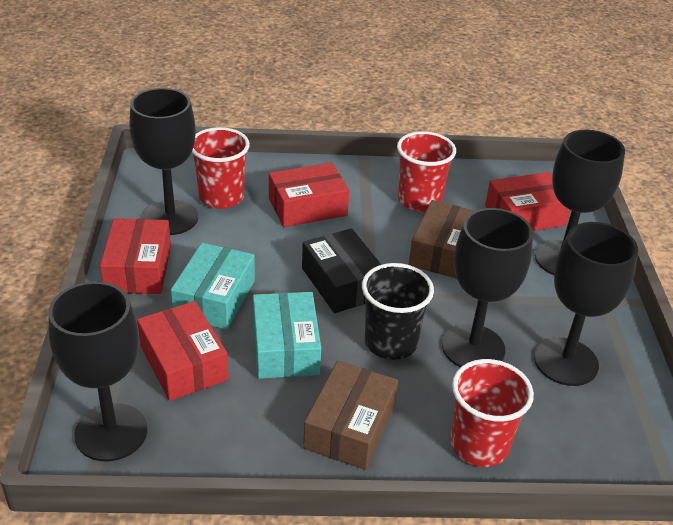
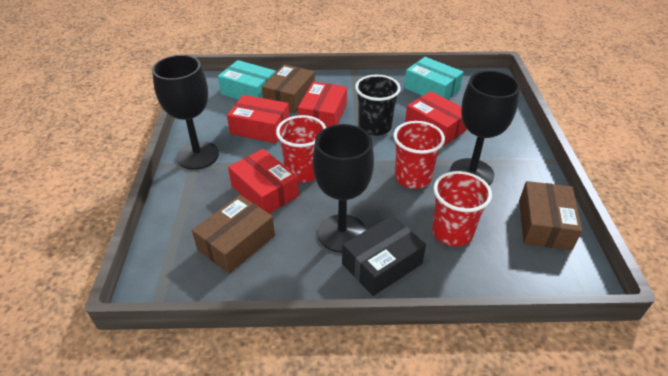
black goblet: 5 -> 3
brown box: 2 -> 3

